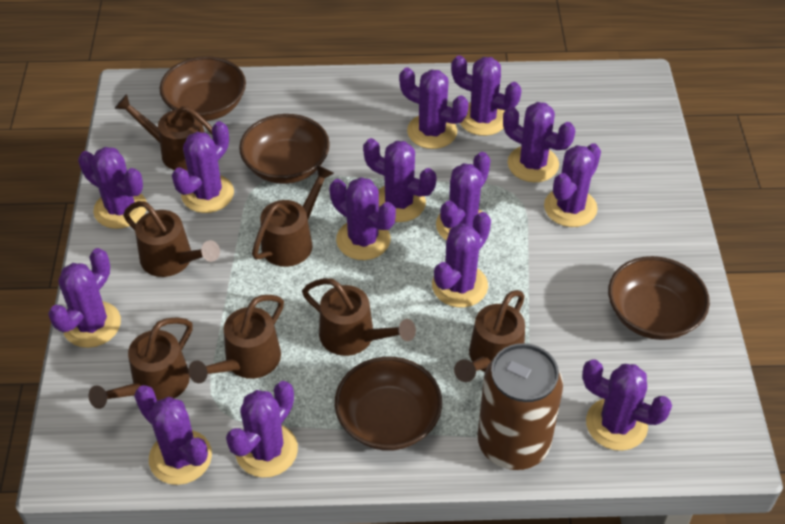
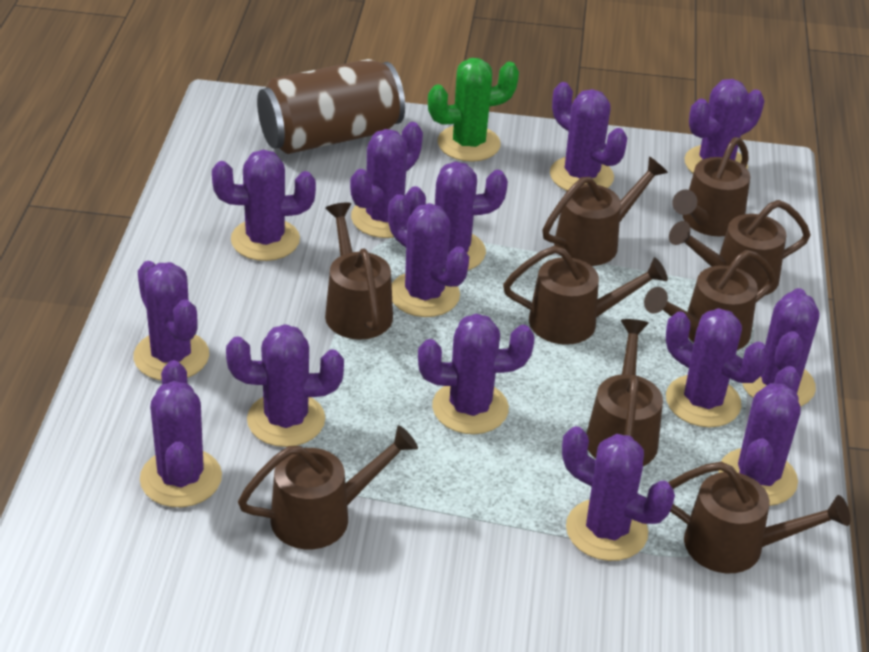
brown bowl: 4 -> 0
brown watering can: 7 -> 9
green cactus: 0 -> 1

